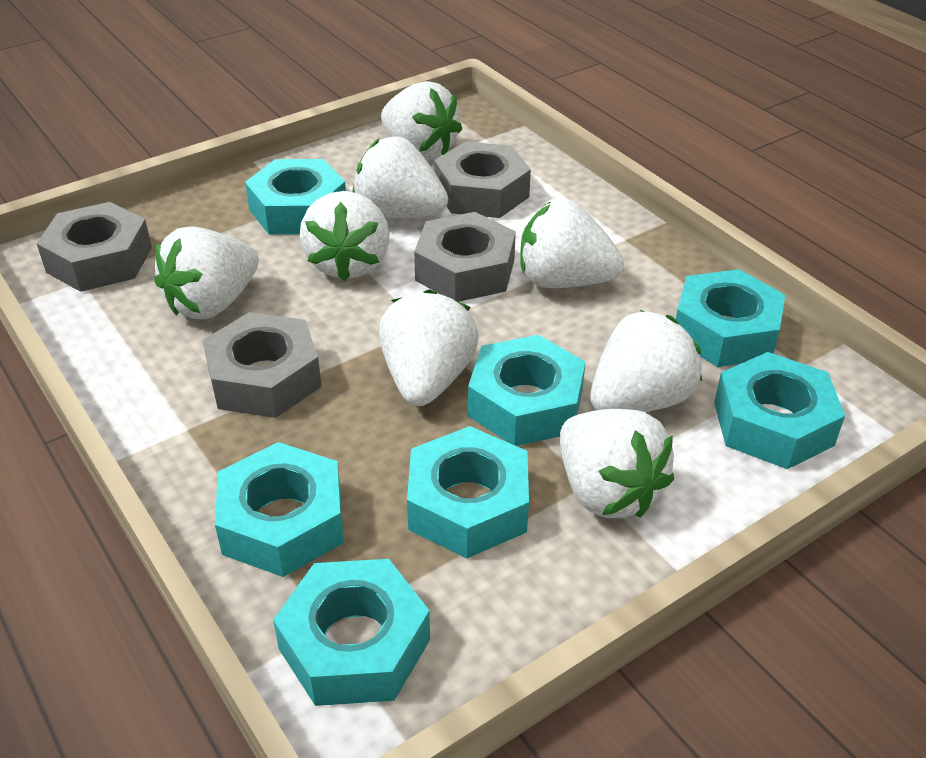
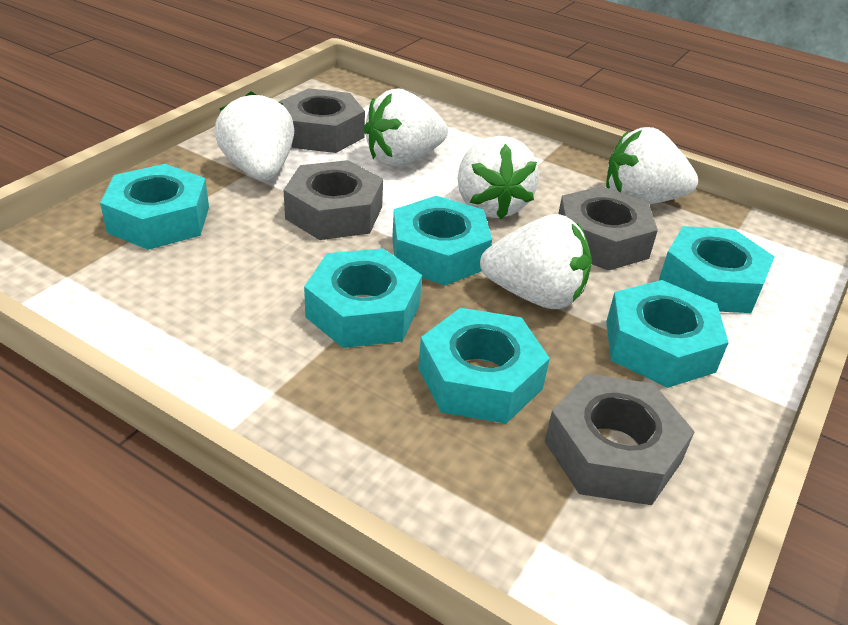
turquoise nut: 7 -> 6
white strawberry: 8 -> 5

